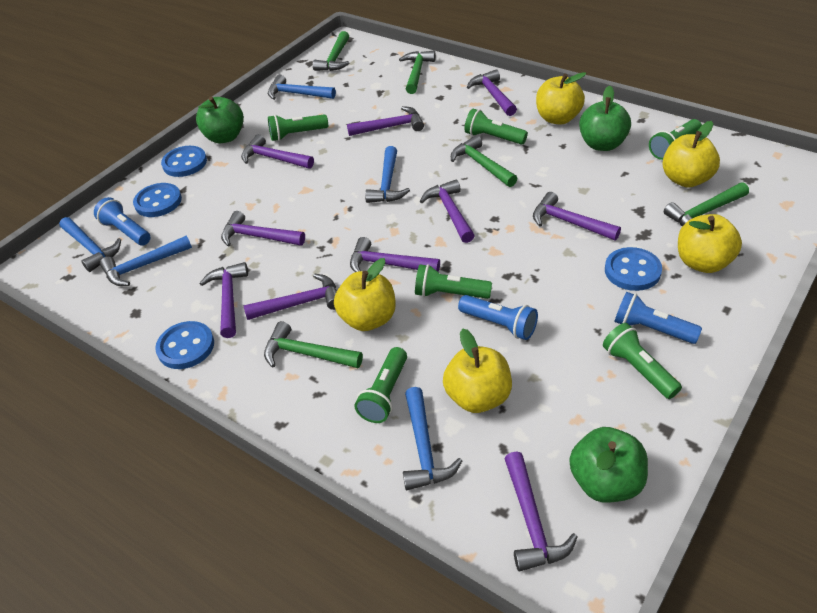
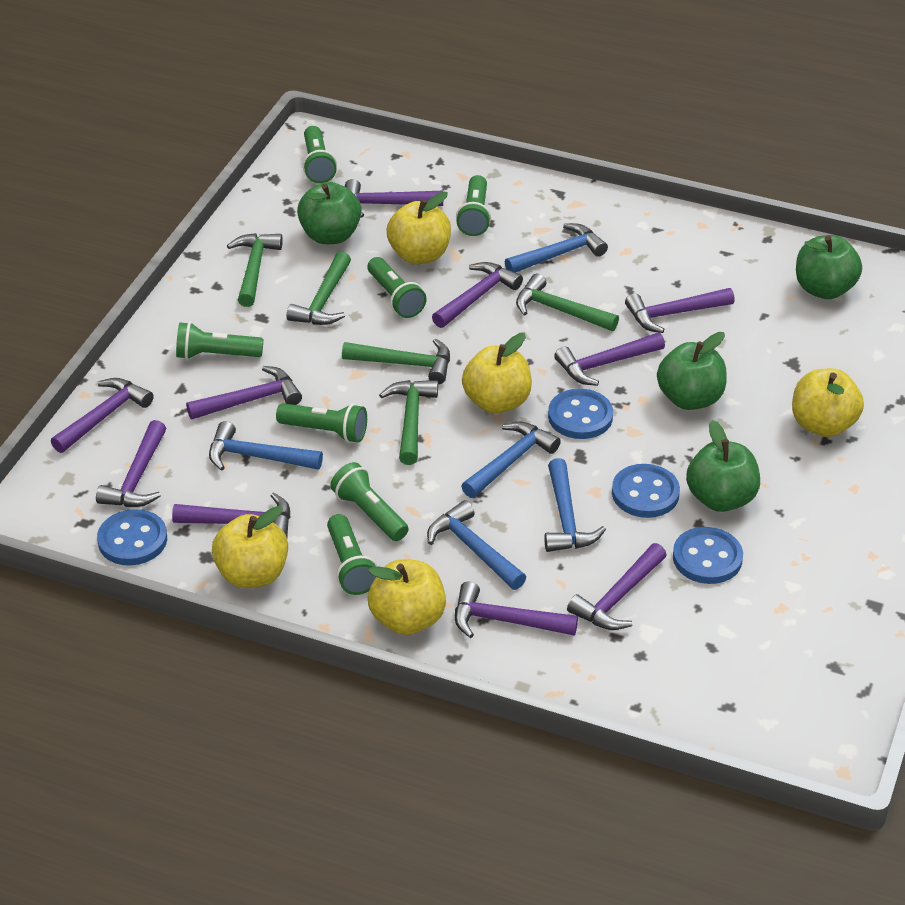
blue flashlight: 3 -> 0
green apple: 3 -> 4
green flashlight: 6 -> 7

